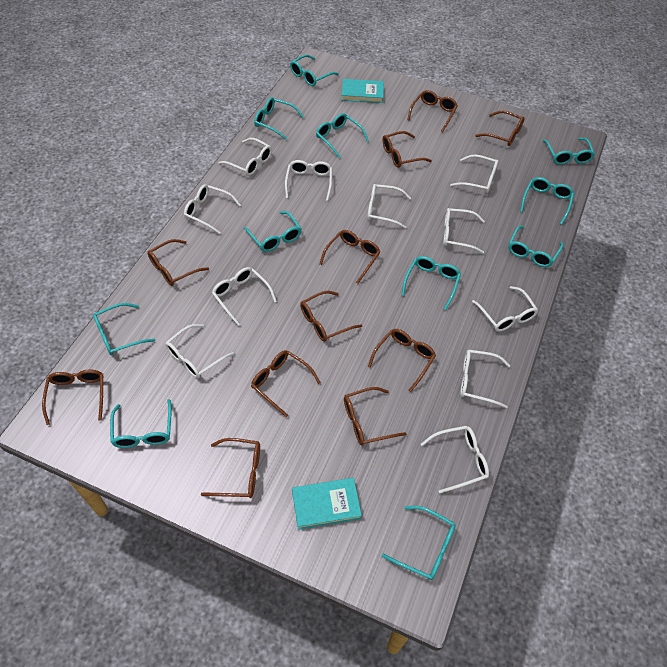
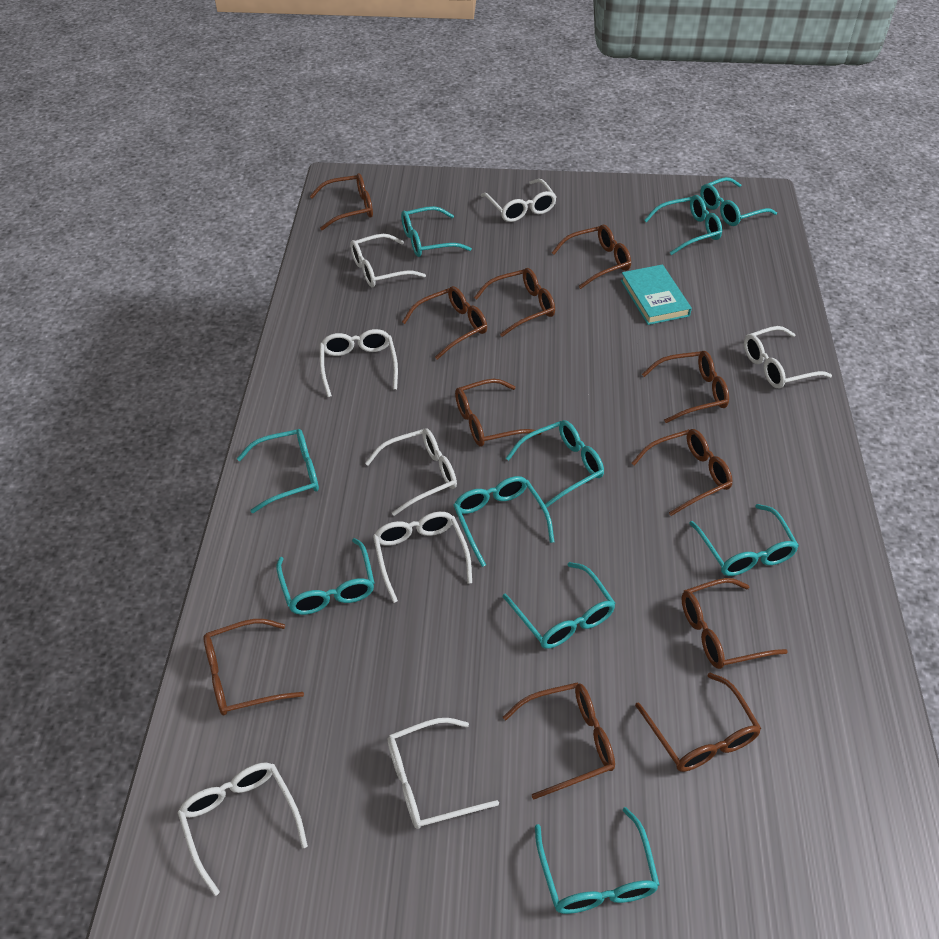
turquoise book: 2 -> 1
turquoise glasses: 11 -> 10
white glasses: 11 -> 8

